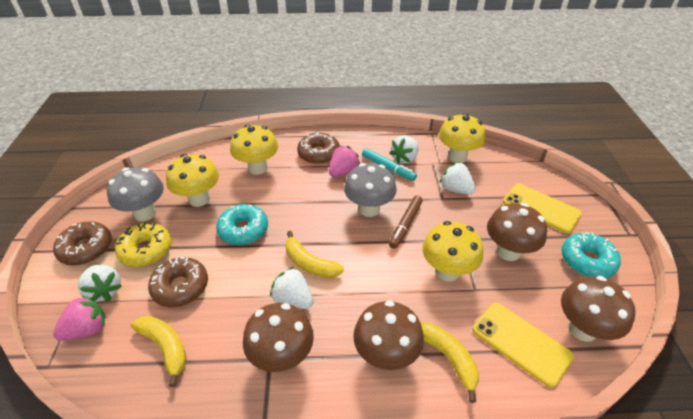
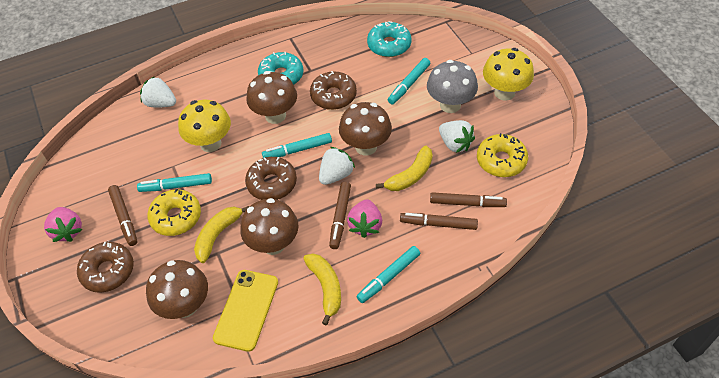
brown marker: 1 -> 4
grey mushroom: 2 -> 1
turquoise marker: 1 -> 4
white strawberry: 4 -> 3
yellow donut: 1 -> 2
yellow mushroom: 4 -> 2
yellow phone: 2 -> 1

